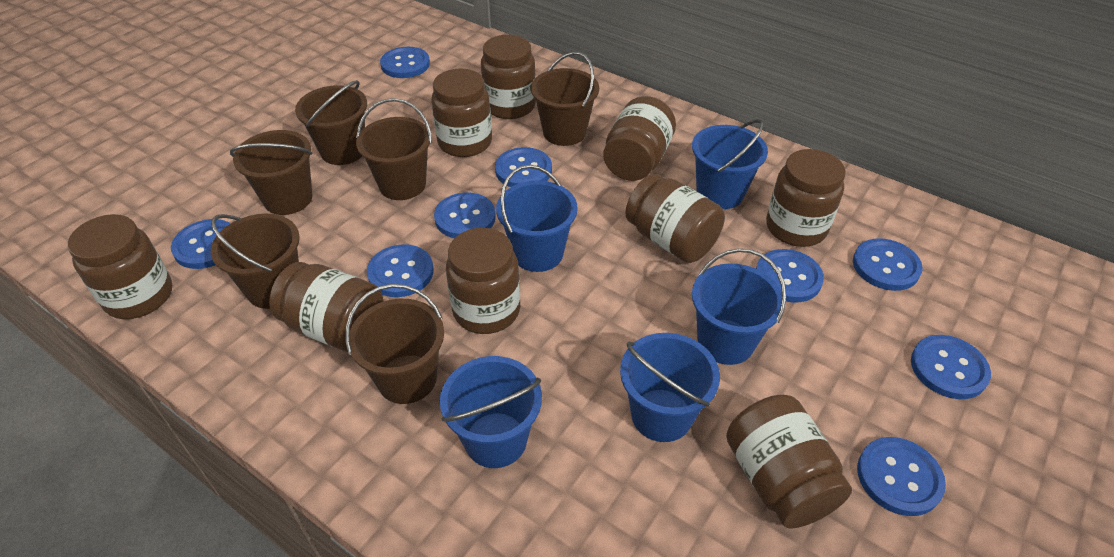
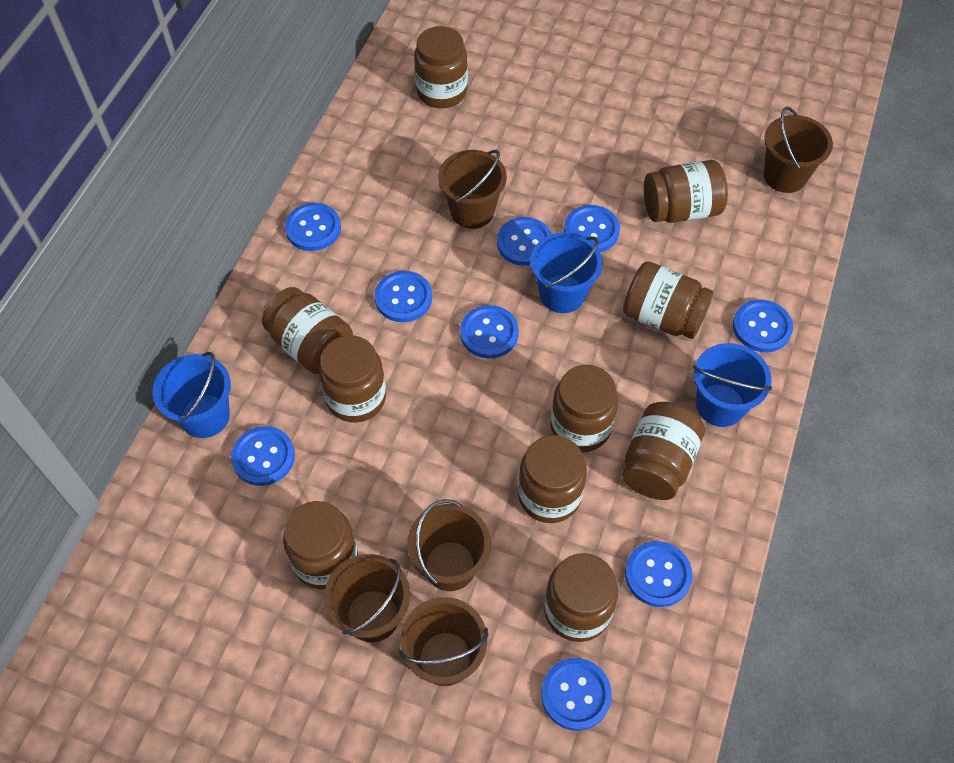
blue bucket: 5 -> 3
brown bucket: 6 -> 5
brown jar: 9 -> 10

